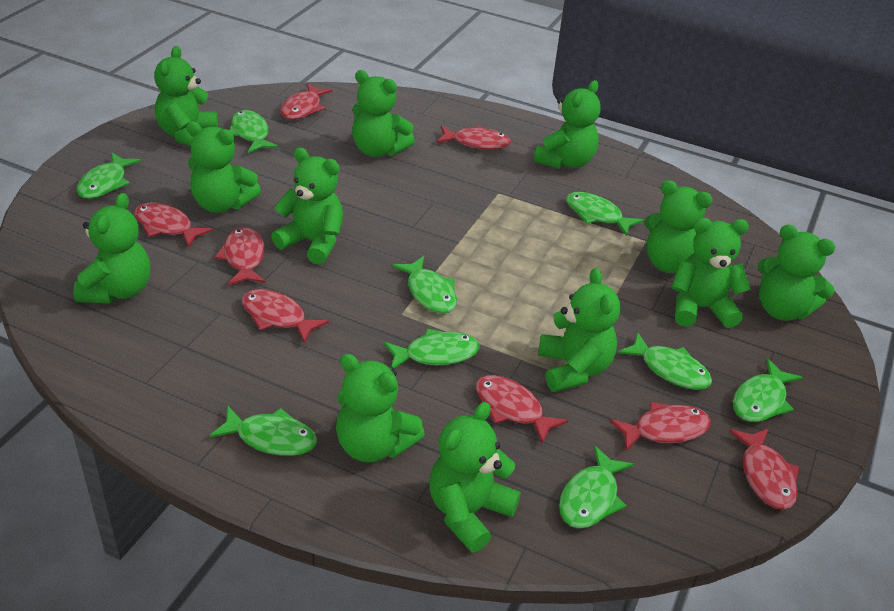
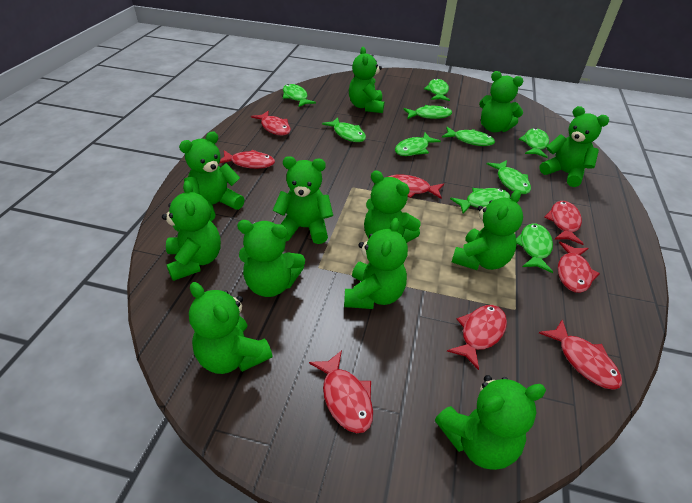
green fish: 9 -> 10

